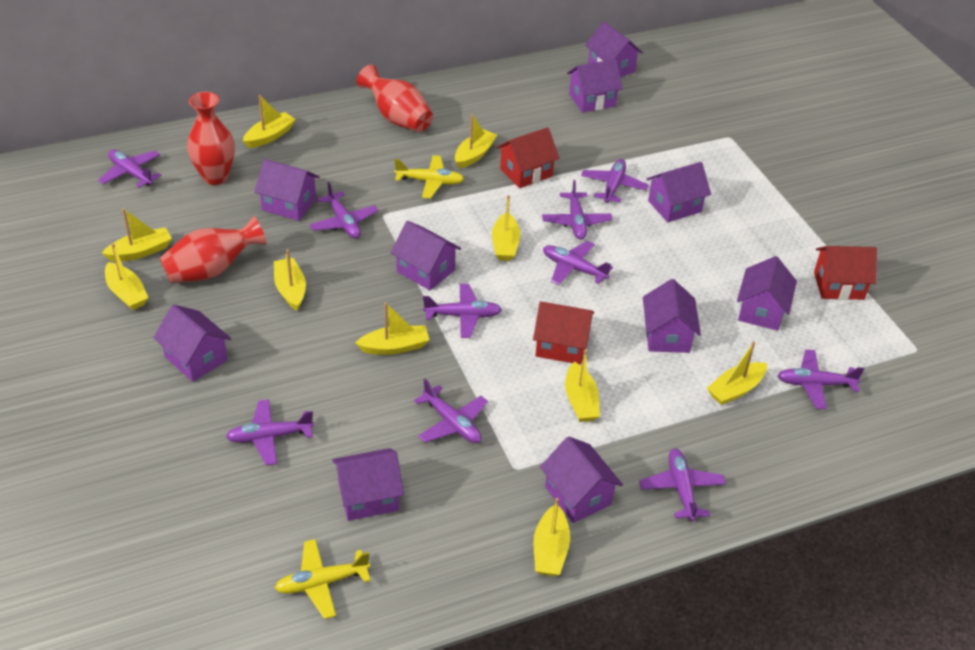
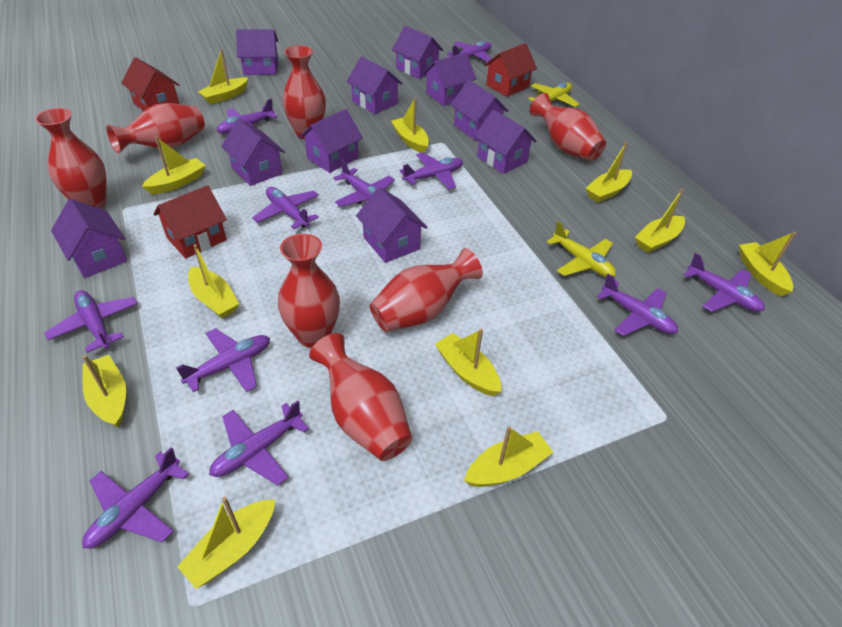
purple plane: 10 -> 11
red vase: 3 -> 7
yellow boat: 10 -> 11

